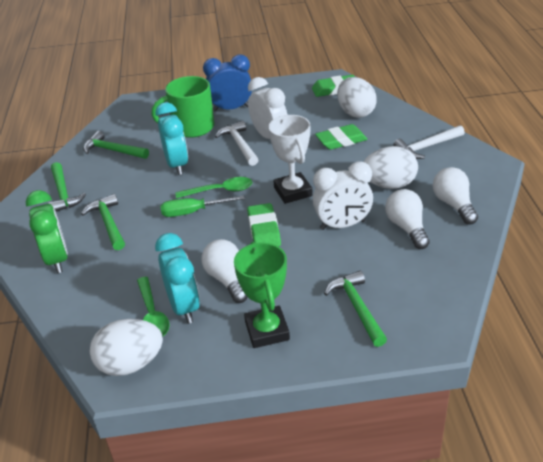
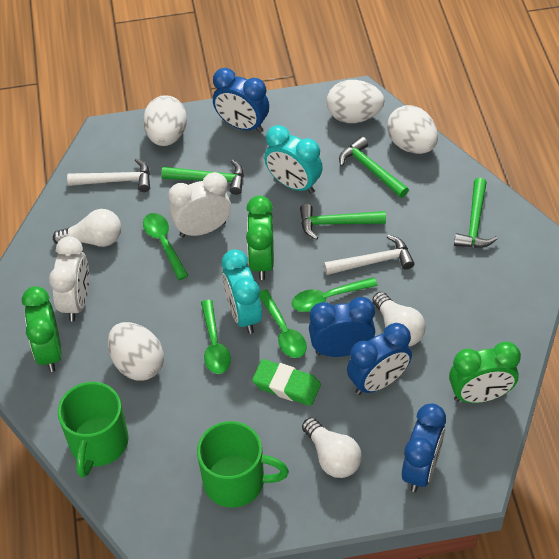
blue clock: 1 -> 4
green clock: 1 -> 3
green eraser: 3 -> 1
green mug: 1 -> 2
green screwdriver: 1 -> 0
green spoon: 2 -> 4
green trophy: 1 -> 0
white egg: 3 -> 4
white trophy: 1 -> 0

